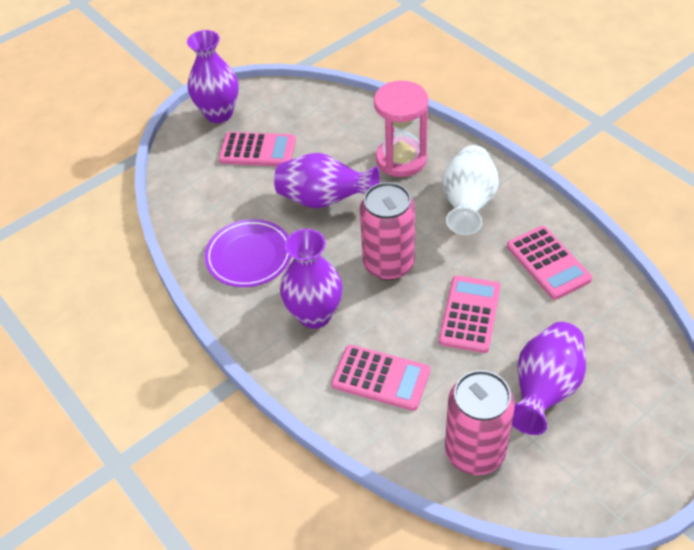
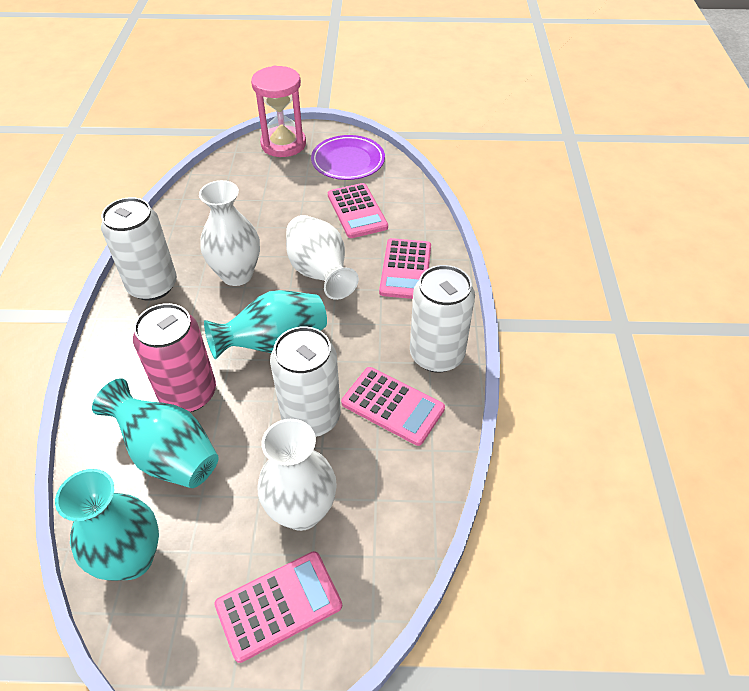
pink can: 2 -> 1
purple vase: 4 -> 0
turquoise vase: 0 -> 3
white can: 0 -> 3
white vase: 1 -> 3

